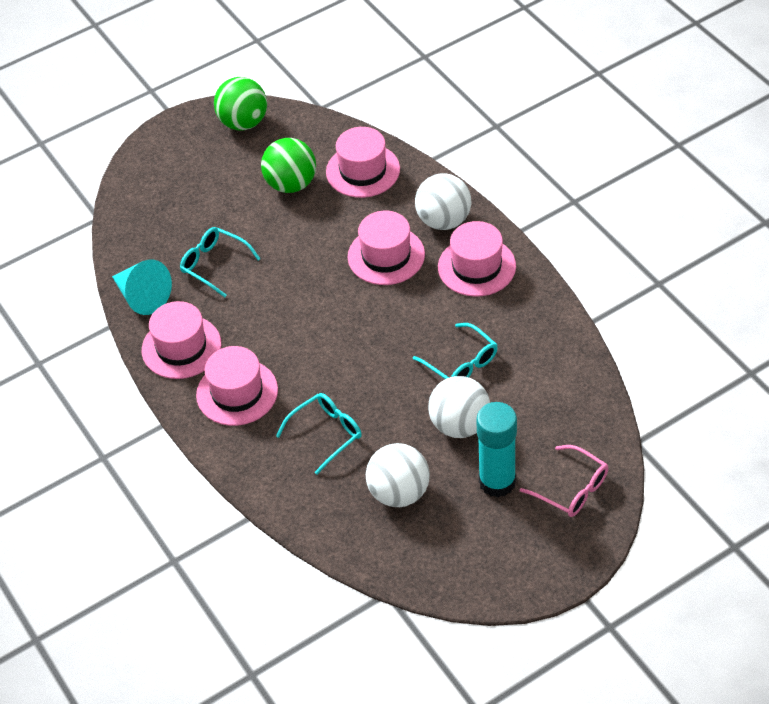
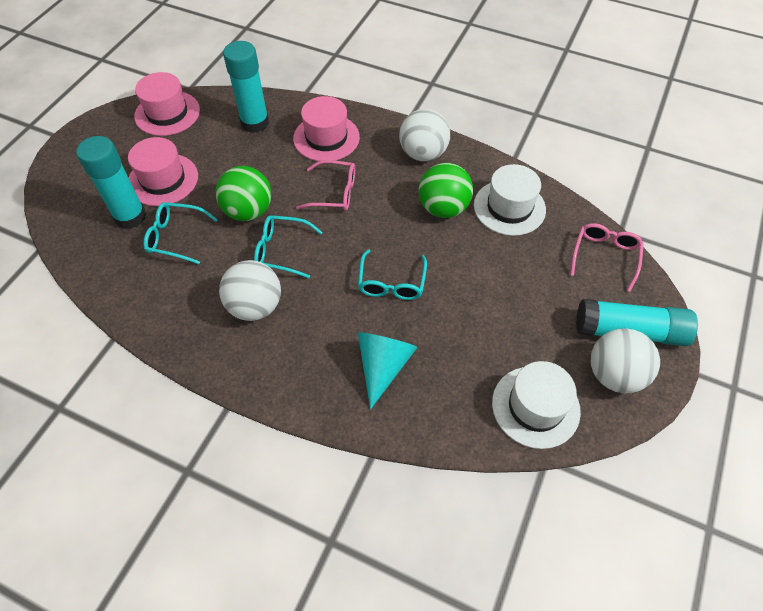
pink glasses: 1 -> 2
pink hat: 5 -> 3
turquoise glue stick: 1 -> 3
white hat: 0 -> 2

